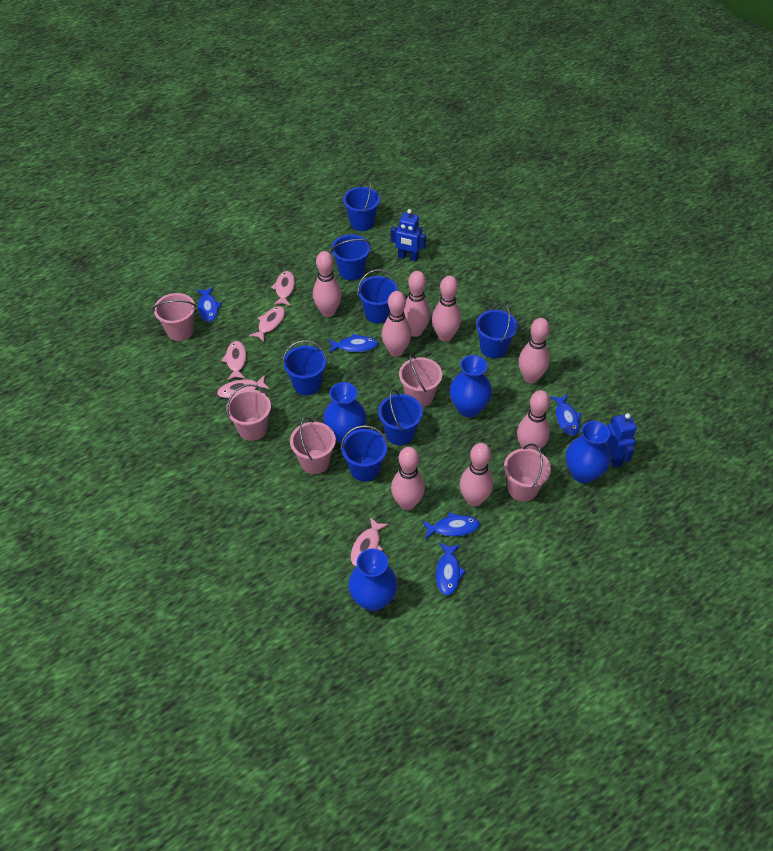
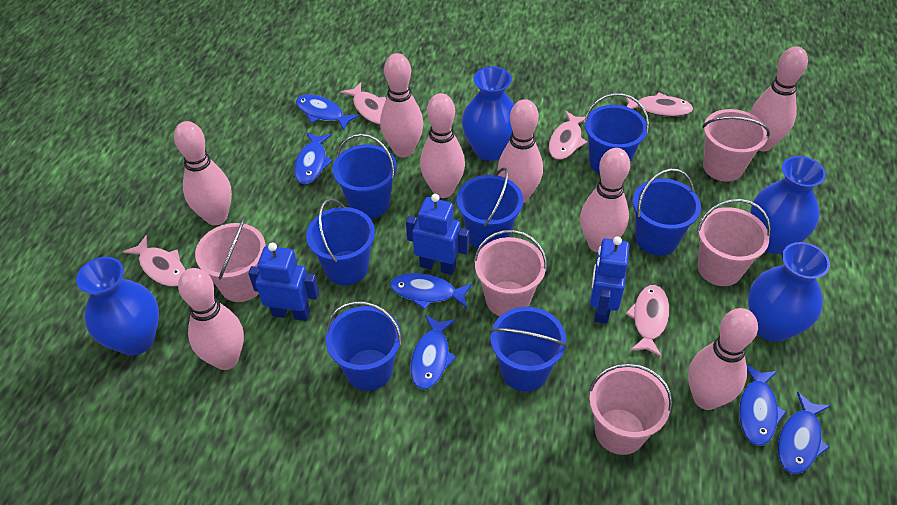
blue fish: 5 -> 6
blue robot: 2 -> 3

